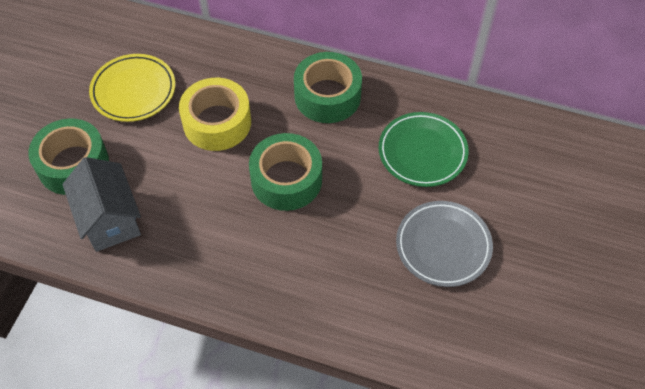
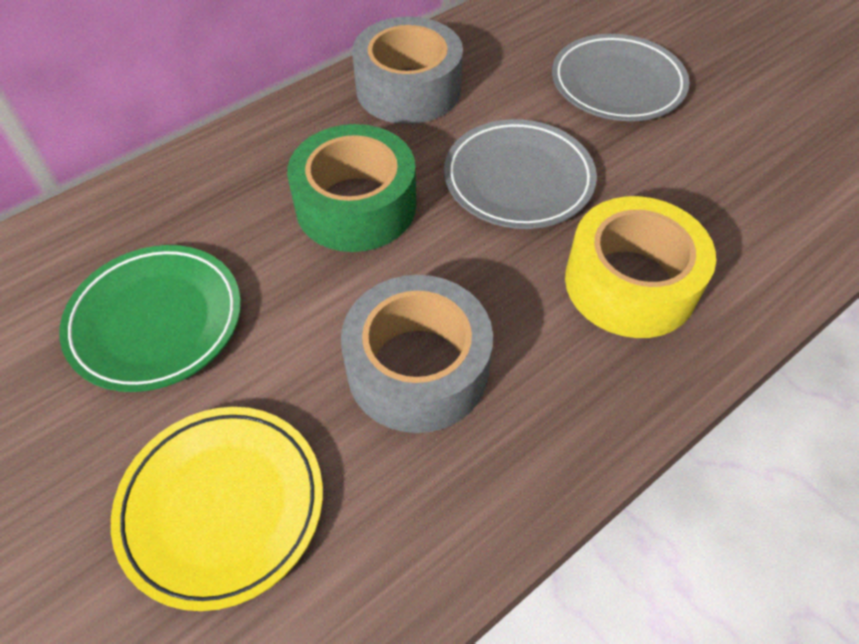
green tape: 3 -> 1
grey house: 1 -> 0
grey plate: 1 -> 2
grey tape: 0 -> 2

